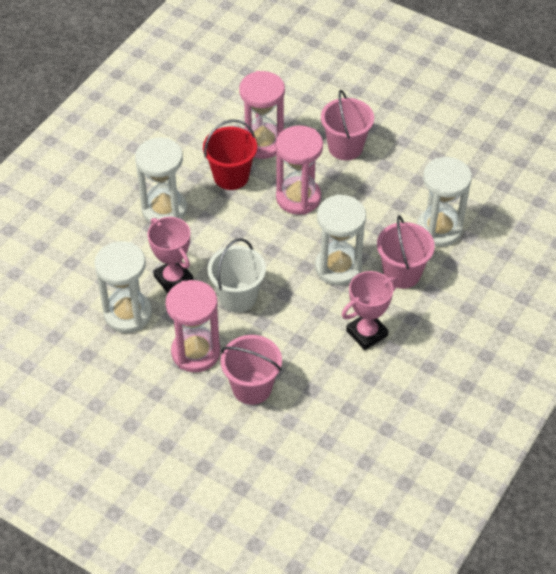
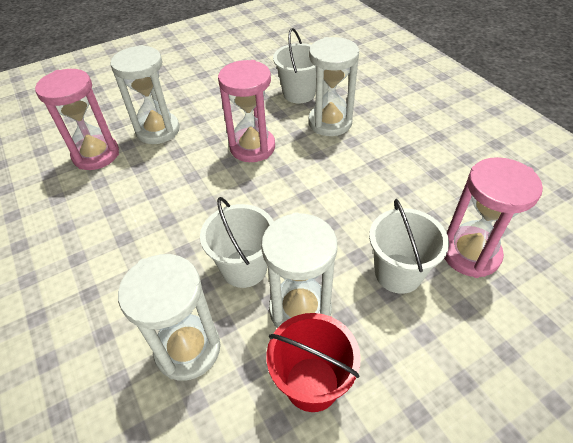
pink bucket: 3 -> 0
pink trophy: 2 -> 0
white bucket: 1 -> 3

